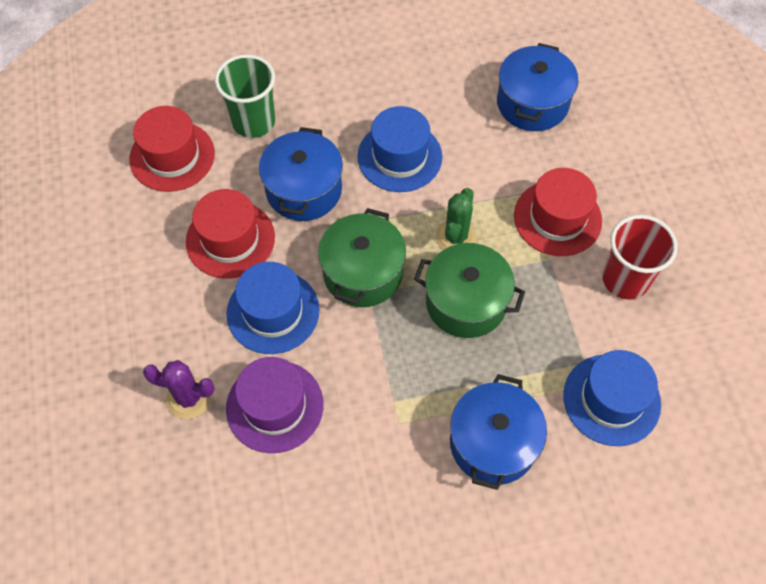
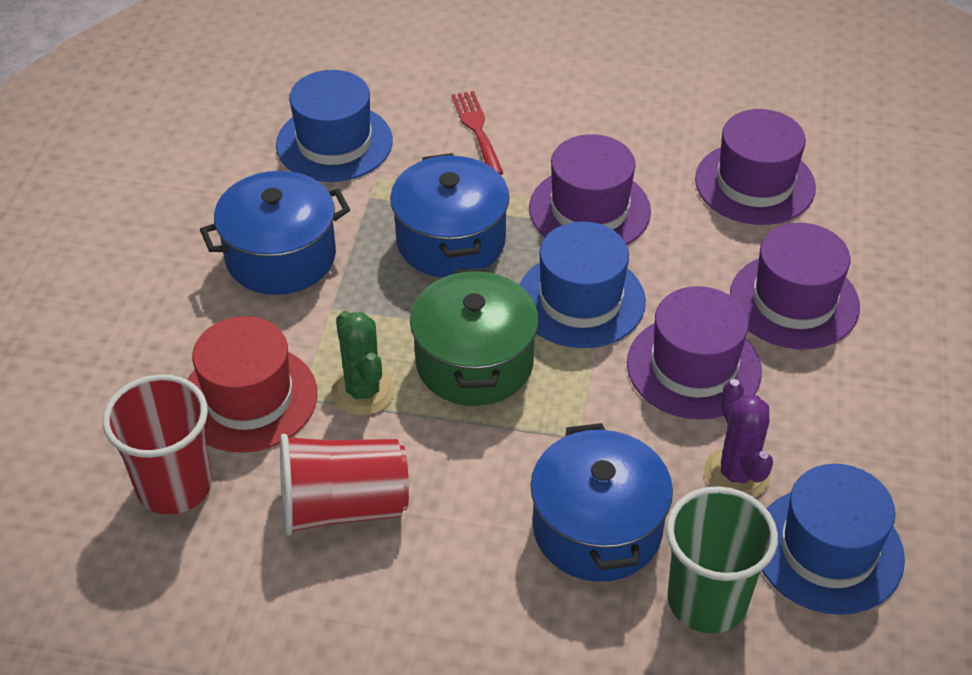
green pot: 2 -> 1
purple hat: 1 -> 4
red cup: 1 -> 2
red fork: 0 -> 1
red hat: 3 -> 1

